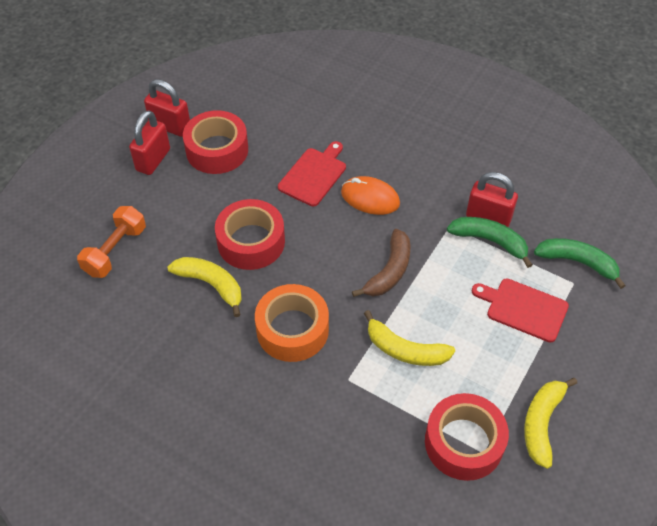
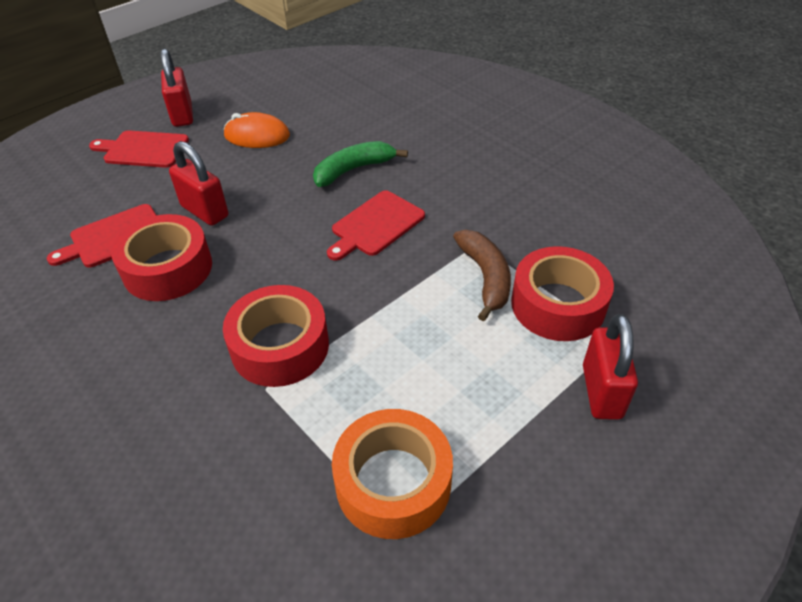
green banana: 2 -> 1
orange dumbbell: 1 -> 0
red cutting board: 2 -> 3
yellow banana: 3 -> 0

